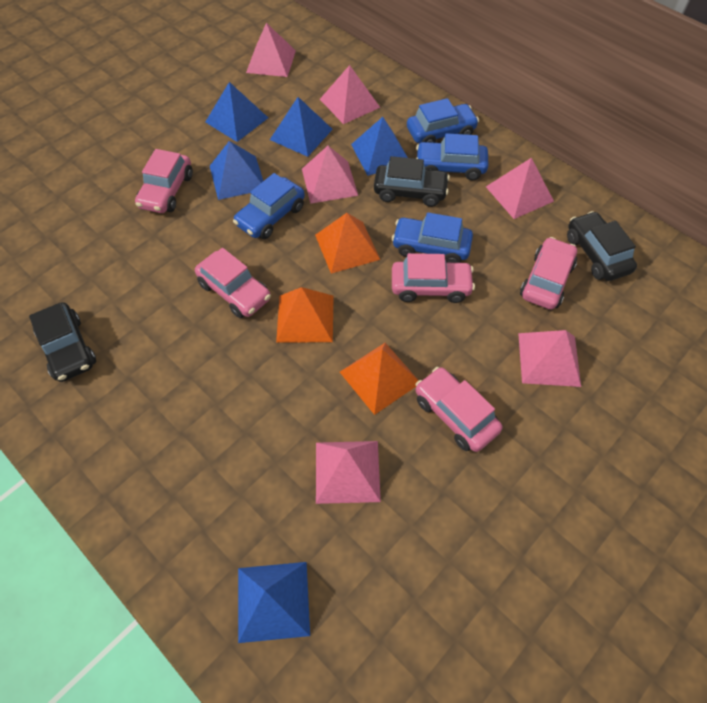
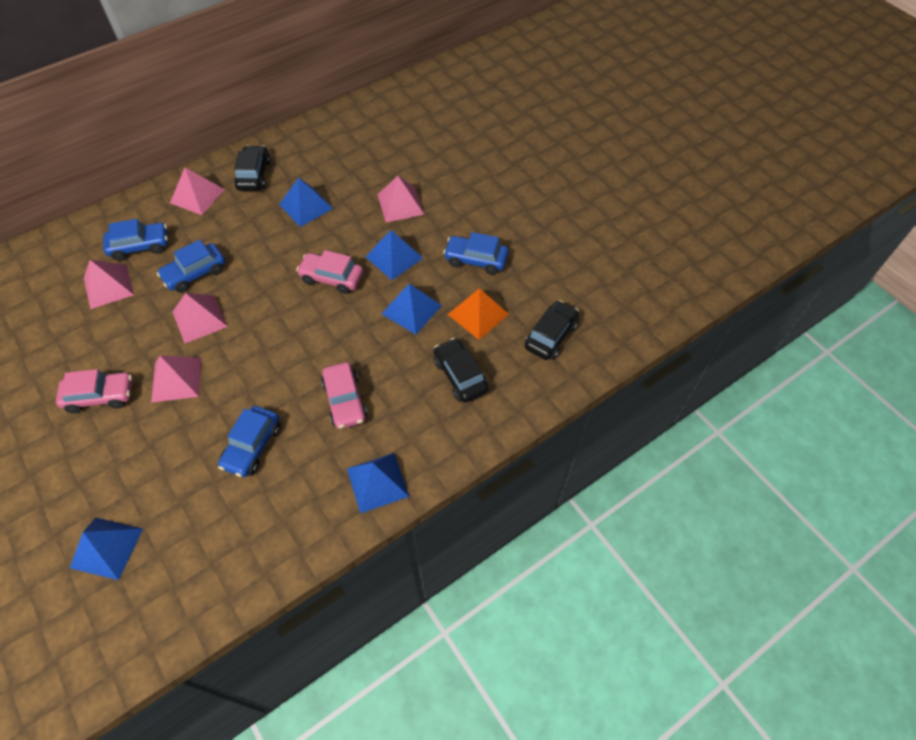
orange pyramid: 3 -> 1
pink car: 5 -> 3
pink pyramid: 6 -> 5

